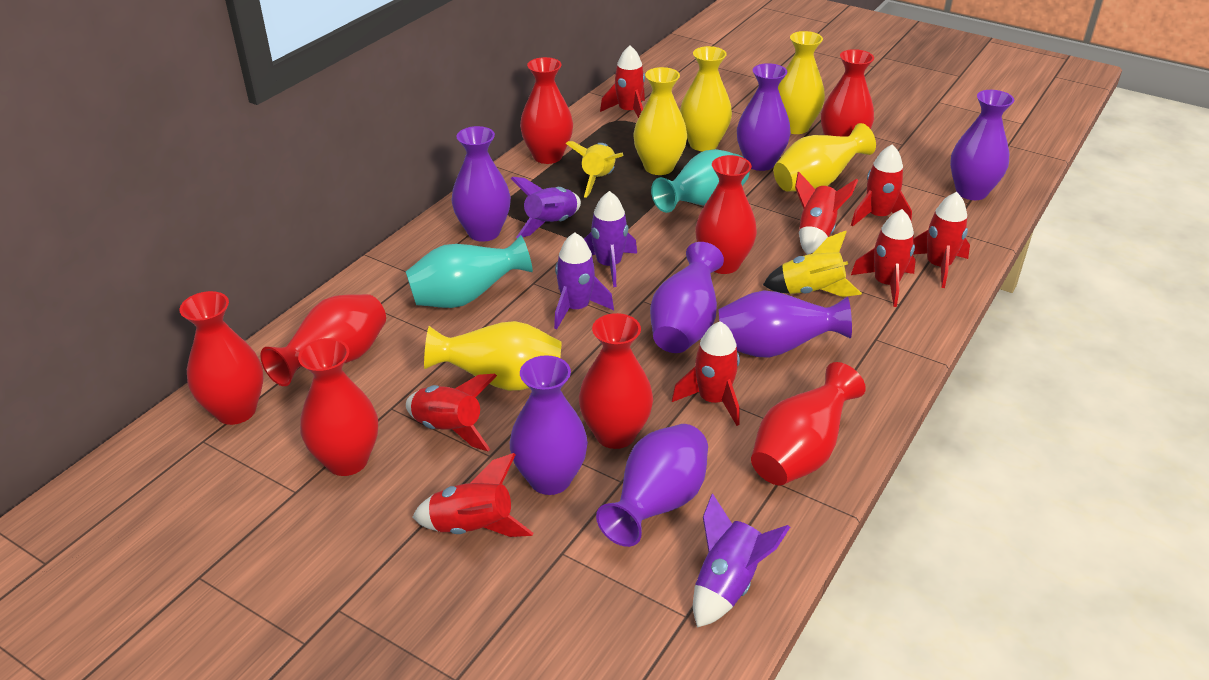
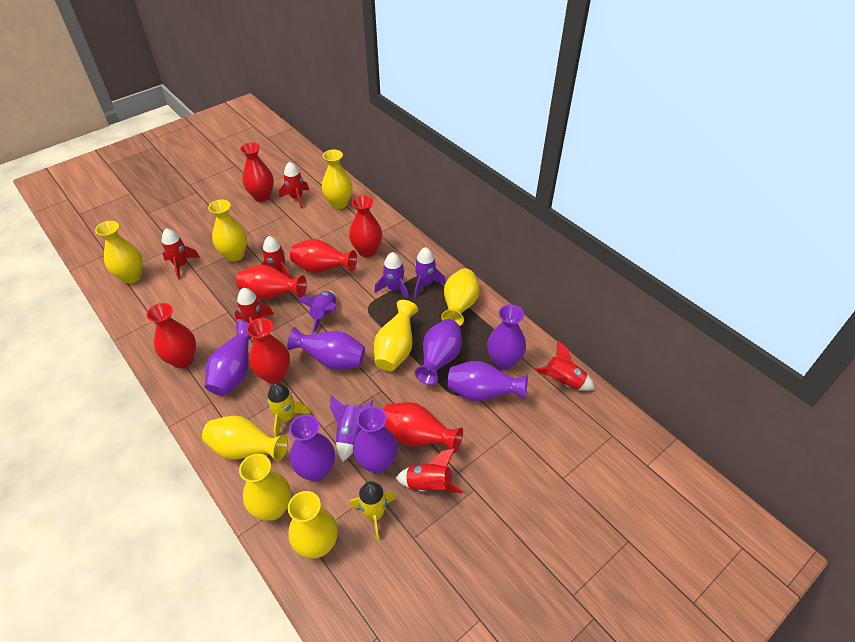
red rocket: 8 -> 6
red vase: 8 -> 7
turquoise vase: 2 -> 0
yellow vase: 5 -> 8

